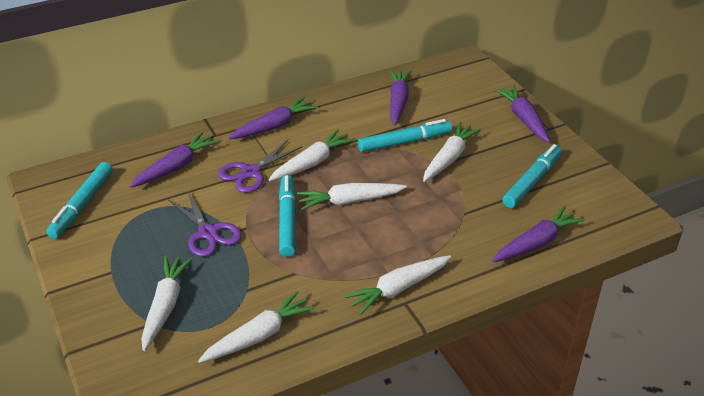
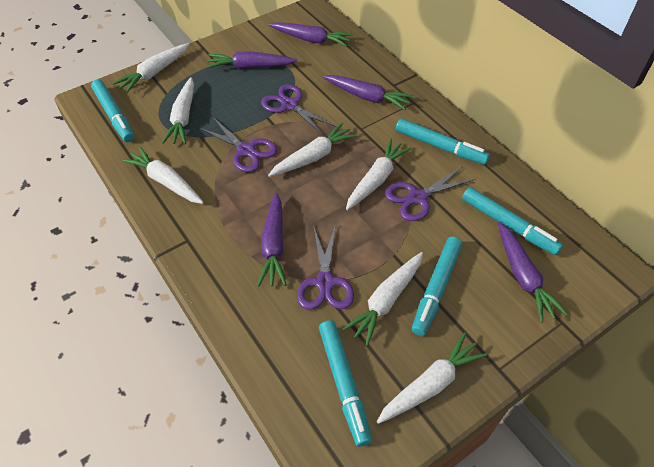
purple scissors: 2 -> 4
turquoise marker: 4 -> 5
white carrot: 6 -> 7

